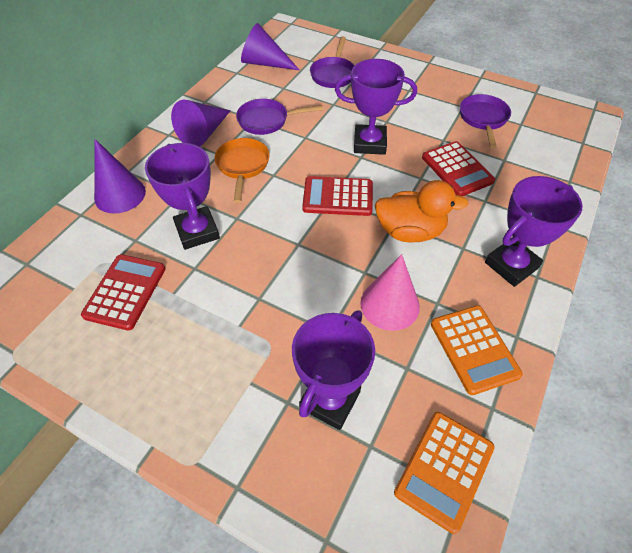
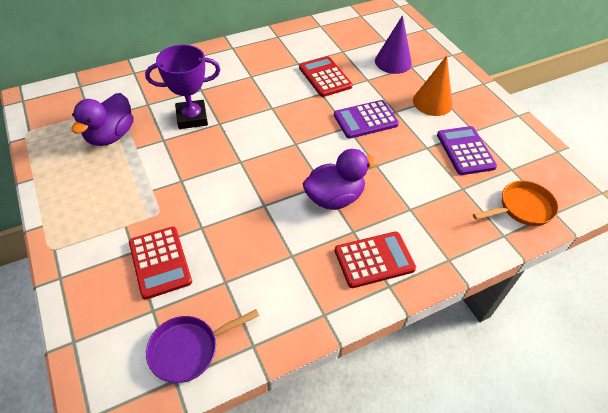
orange calculator: 2 -> 0
orange cone: 0 -> 1
orange duck: 1 -> 0
pink cone: 1 -> 0
purple calculator: 0 -> 2
purple cone: 3 -> 1
purple duck: 0 -> 2
purple pan: 3 -> 1
purple trophy: 4 -> 1

